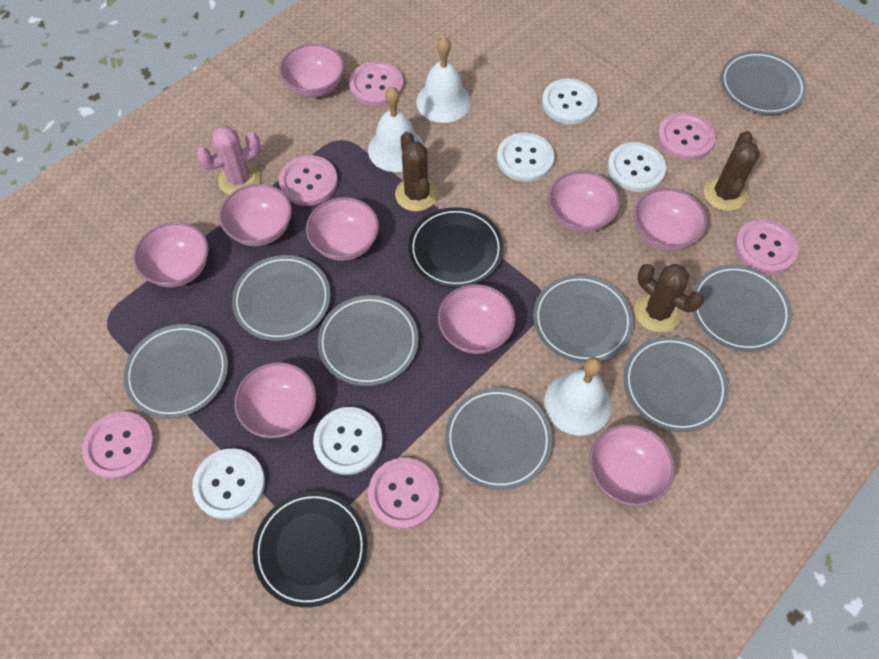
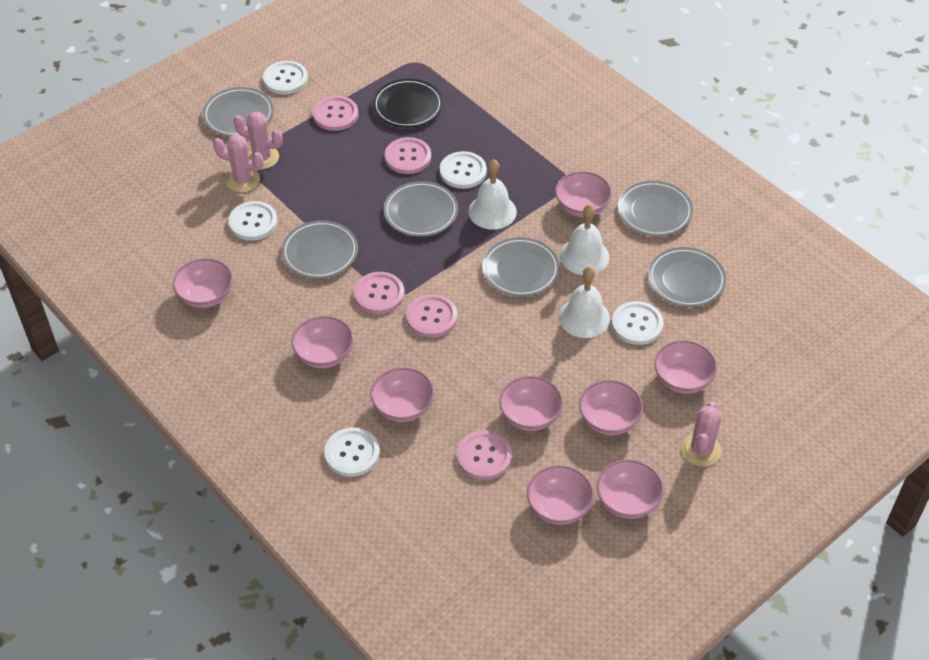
black plate: 2 -> 1
brown cactus: 3 -> 0
grey plate: 8 -> 6
pink button: 6 -> 5
pink cactus: 1 -> 3

